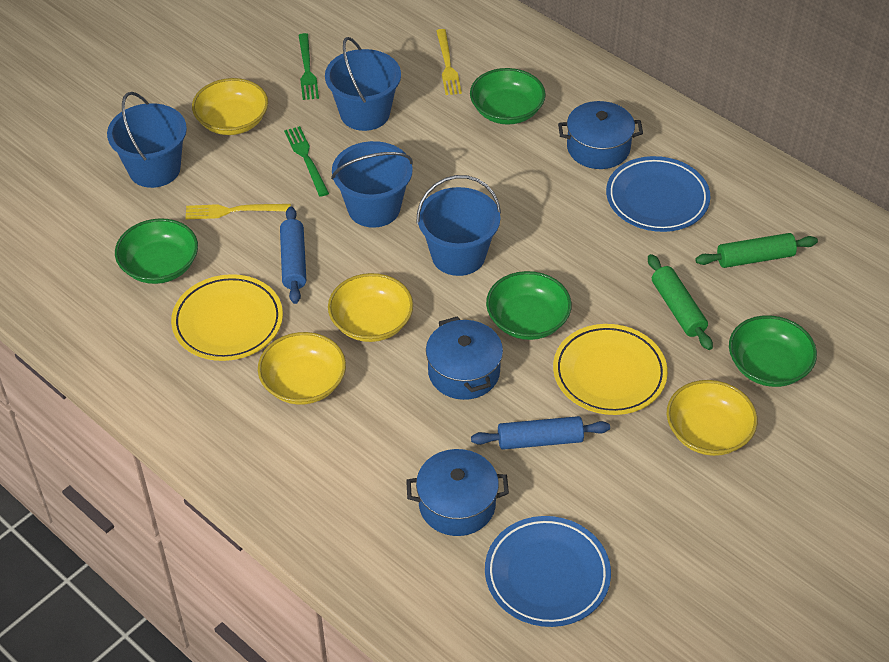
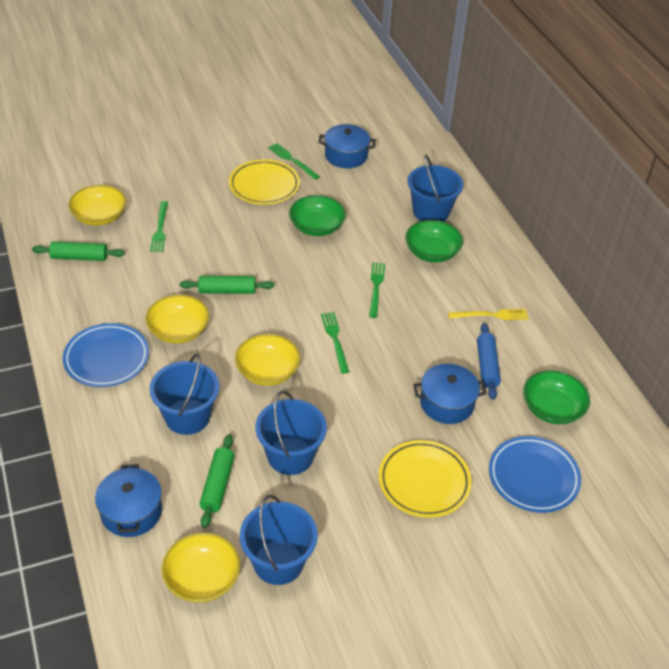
blue rolling pin: 2 -> 1
green bowl: 4 -> 3
green fork: 2 -> 4
green rolling pin: 2 -> 3
yellow fork: 2 -> 1

